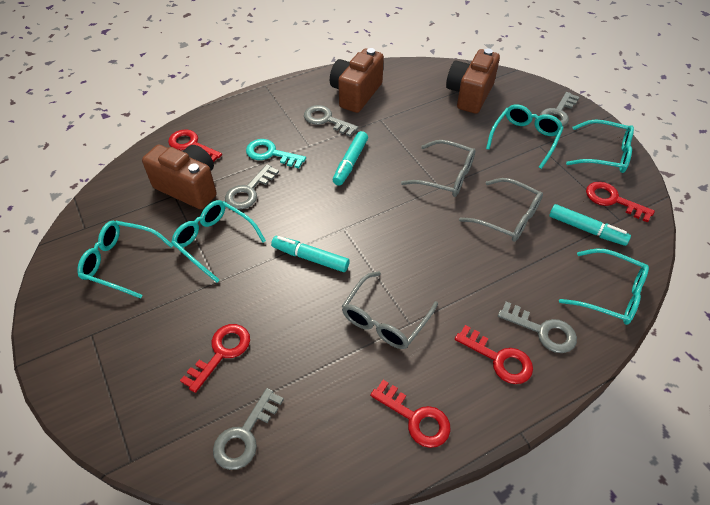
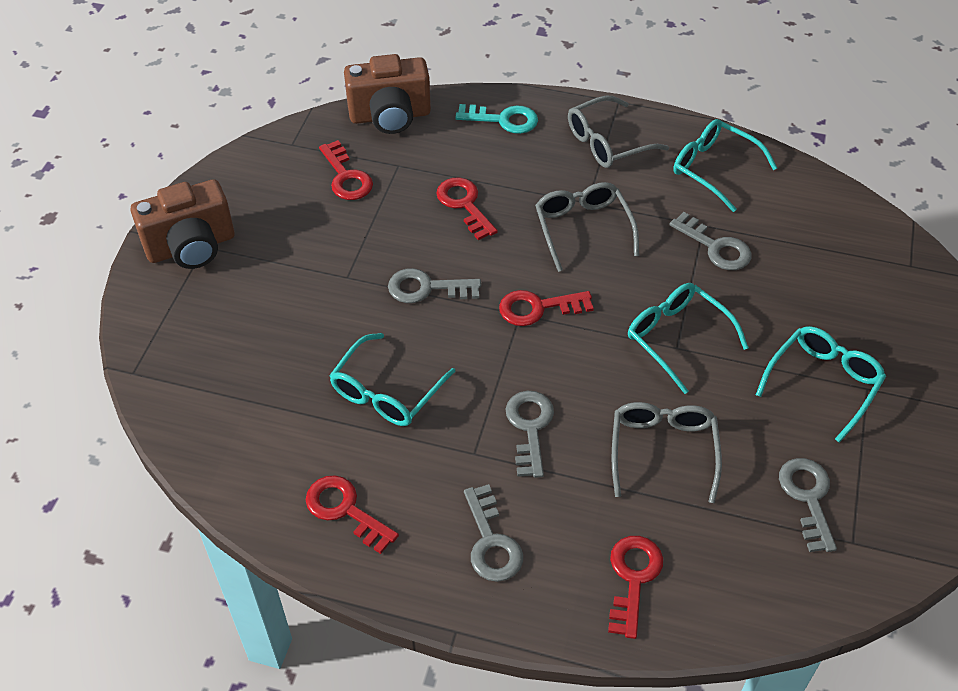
brown camera: 3 -> 2
turquoise glasses: 5 -> 4
turquoise marker: 3 -> 0

